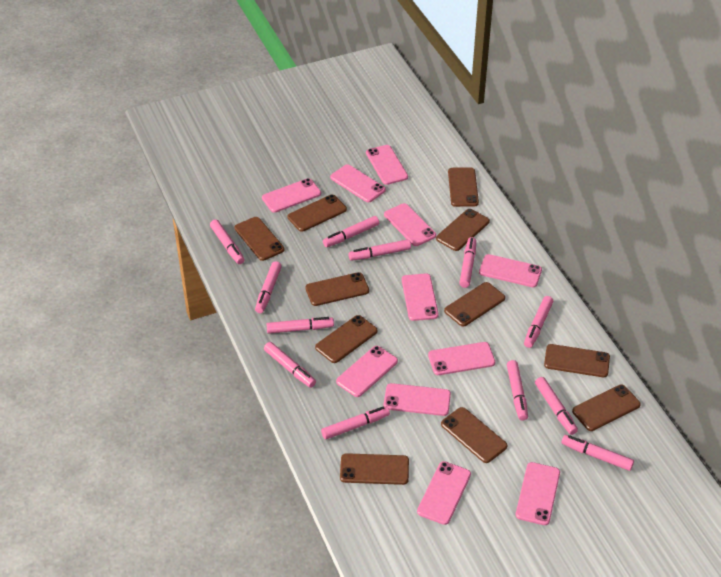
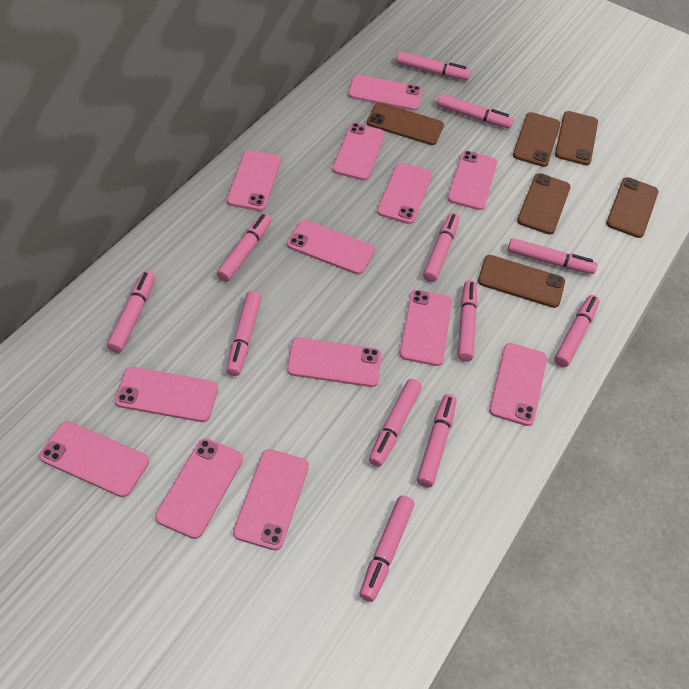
brown phone: 11 -> 6
pink phone: 11 -> 13

